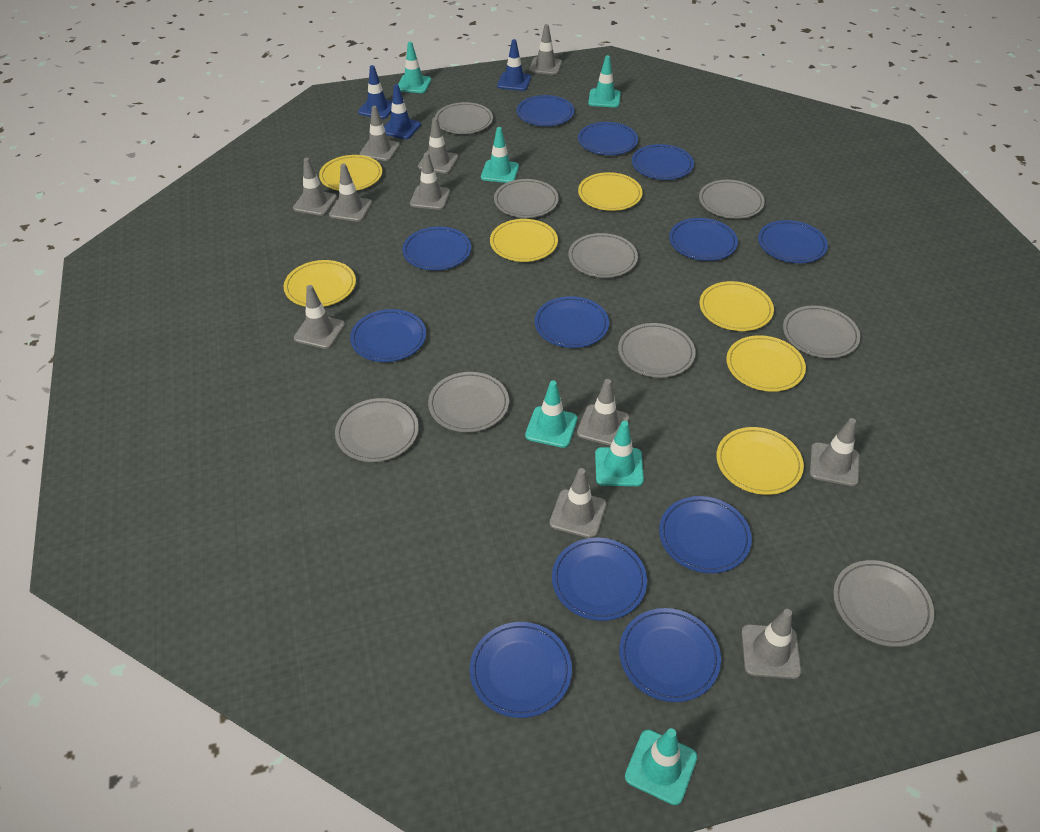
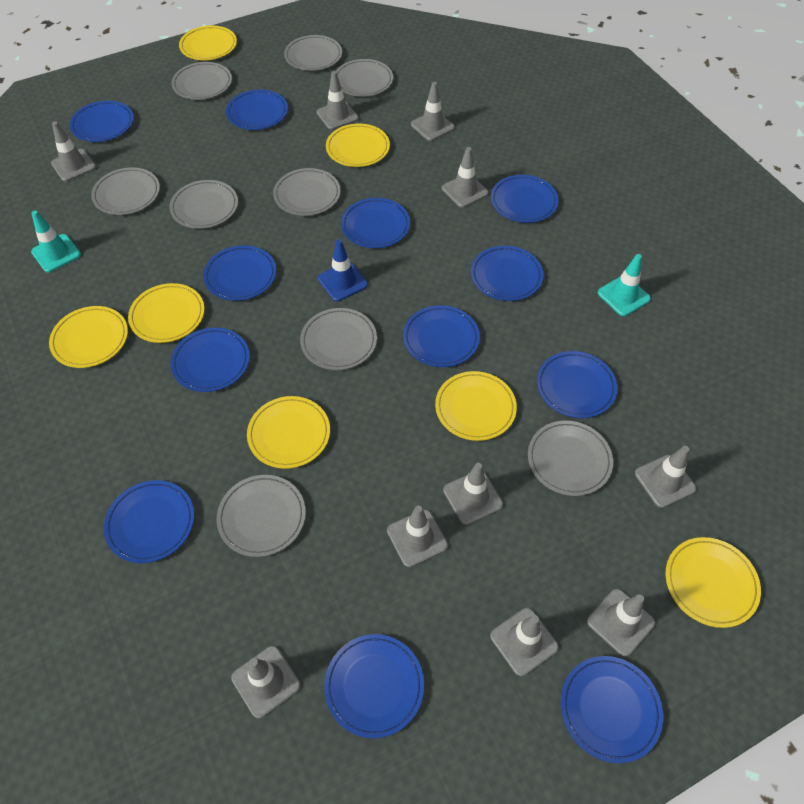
blue traffic cone: 3 -> 1
grey traffic cone: 11 -> 10
turquoise traffic cone: 6 -> 2

